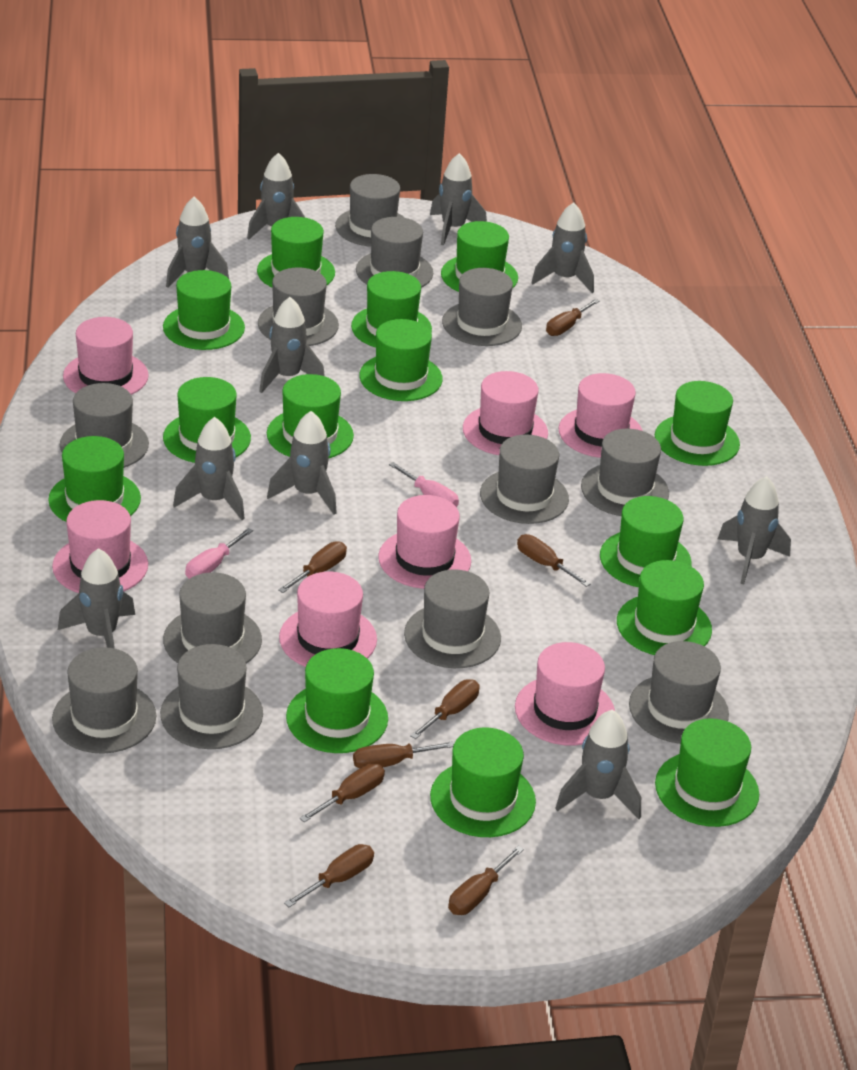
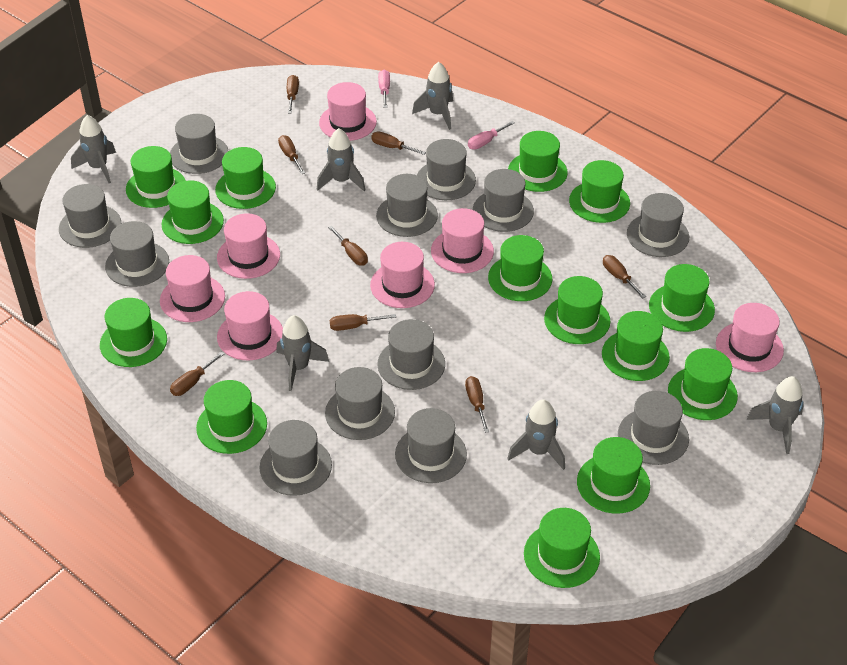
grey rocket: 10 -> 6

